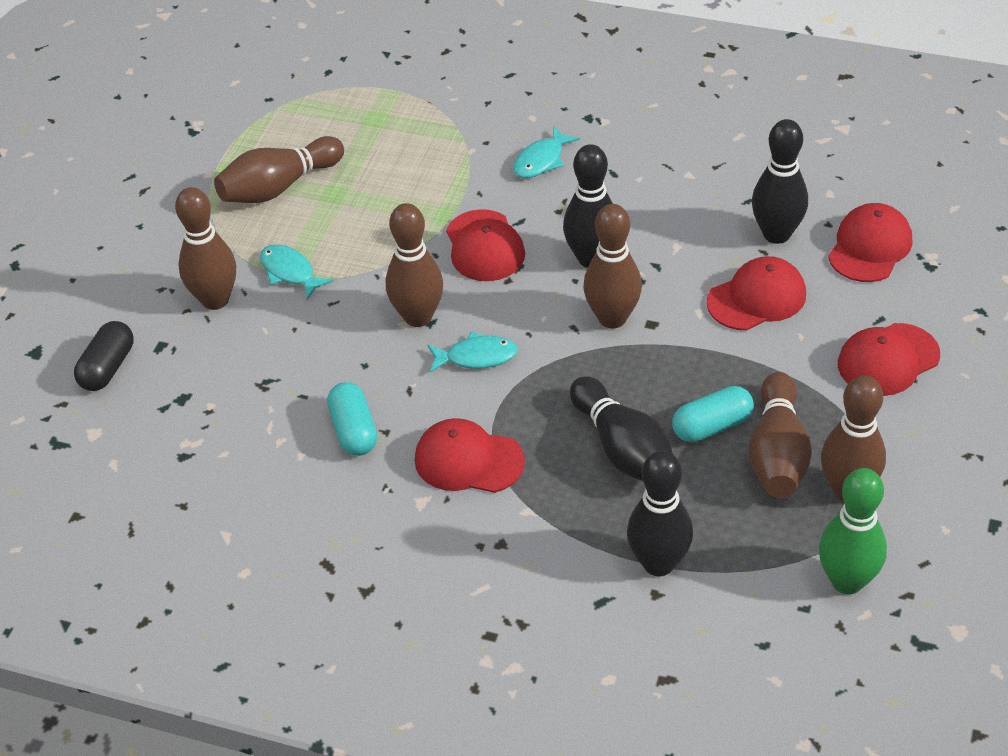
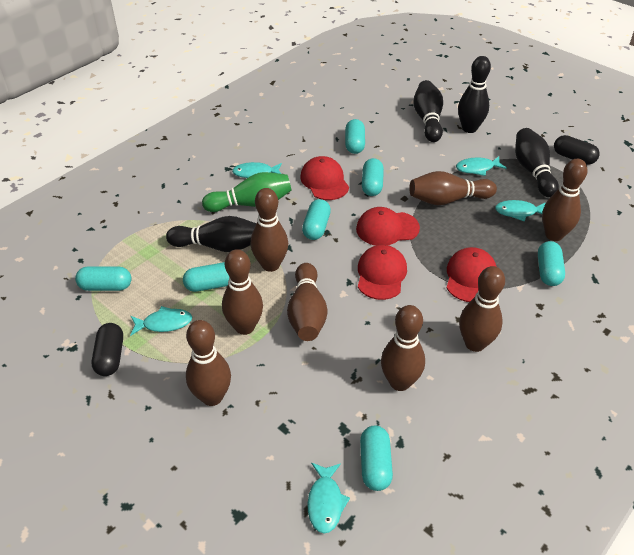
black capsule: 1 -> 2
brown bowling pin: 6 -> 8
red cap: 5 -> 4
turquoise capsule: 2 -> 7
turquoise fish: 3 -> 5

